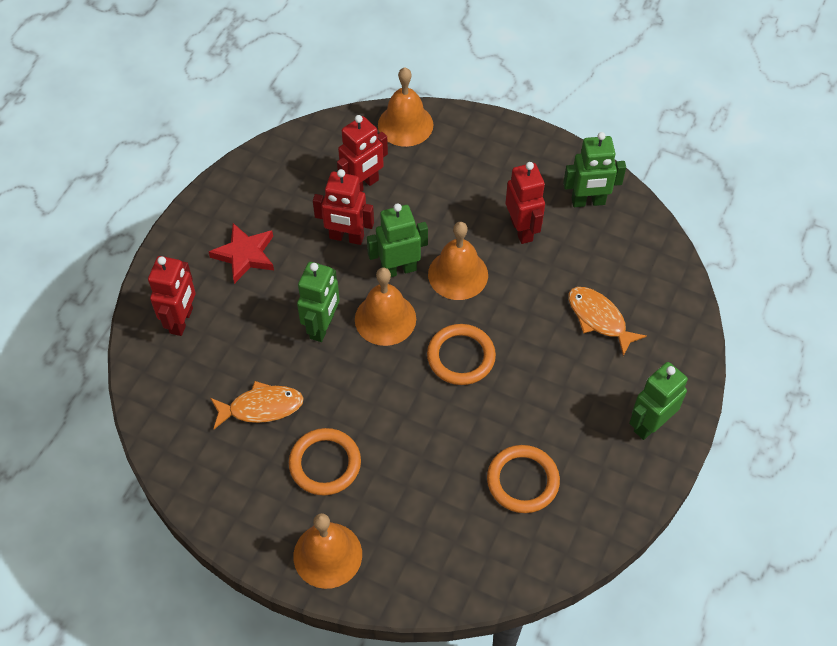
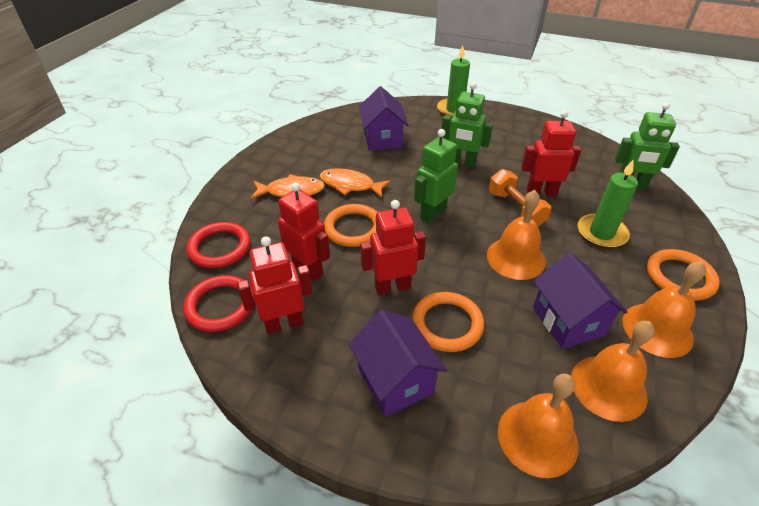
green candle: 0 -> 2
green robot: 4 -> 3
orange dumbbell: 0 -> 1
purple house: 0 -> 3
red ring: 0 -> 2
red star: 1 -> 0

